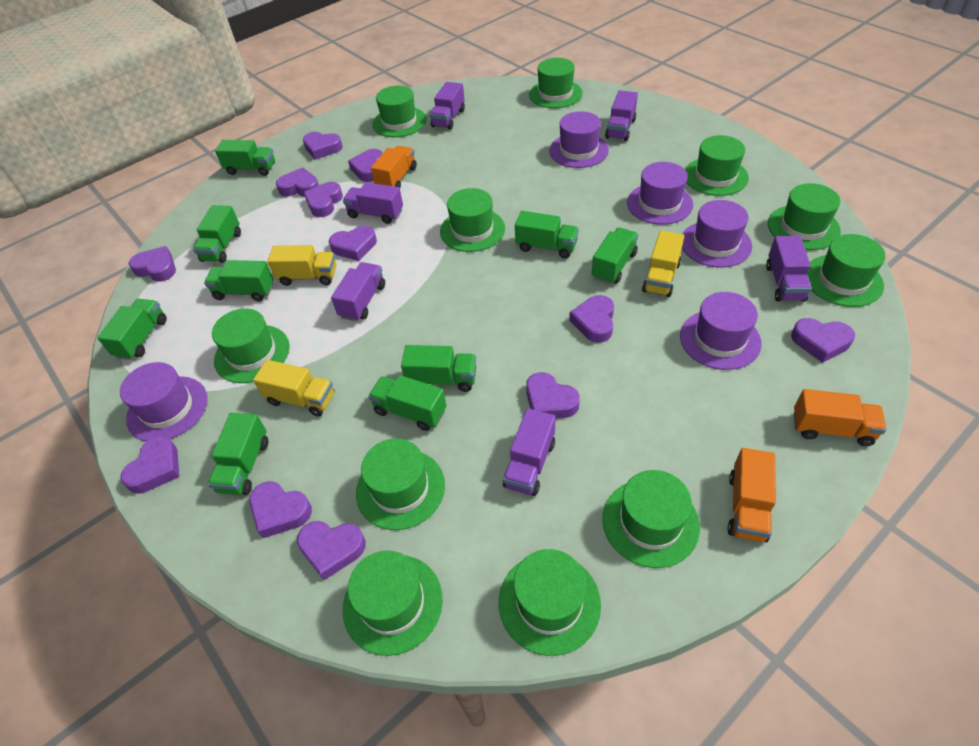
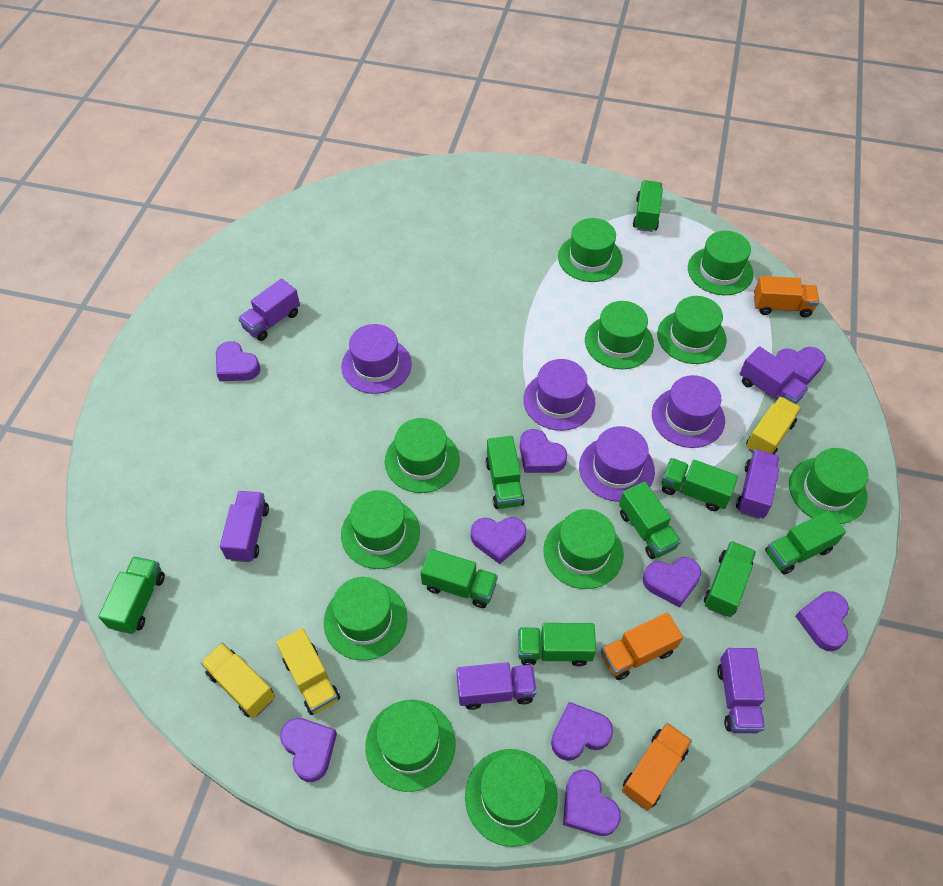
purple hat: 5 -> 4
purple heart: 12 -> 9

